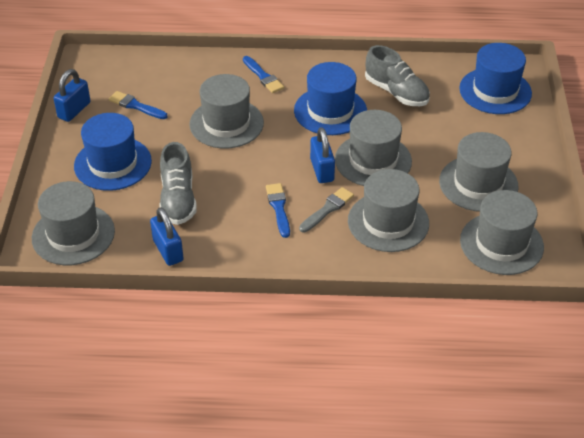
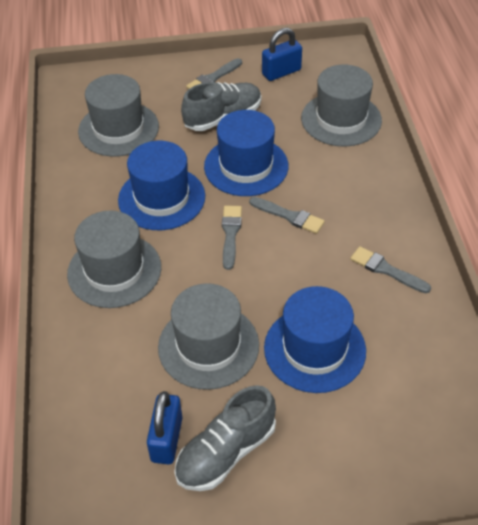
blue brush: 3 -> 0
blue padlock: 3 -> 2
grey brush: 1 -> 4
grey hat: 6 -> 4

